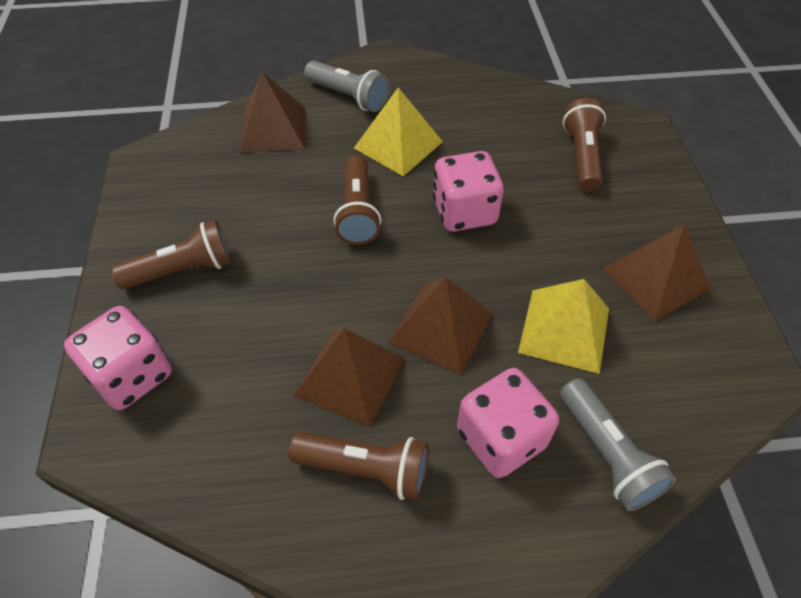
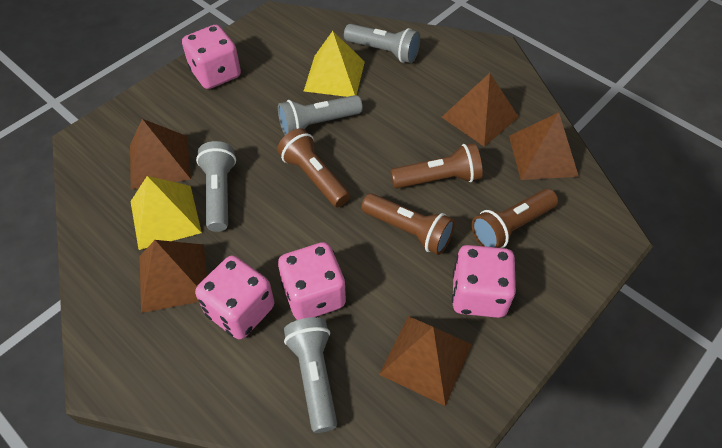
brown pyramid: 4 -> 5
grey flashlight: 2 -> 4
pink dice: 3 -> 4

